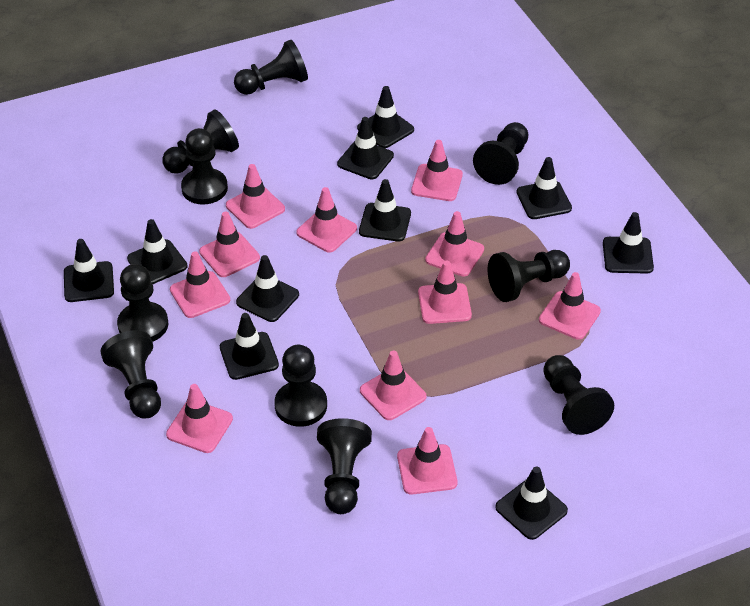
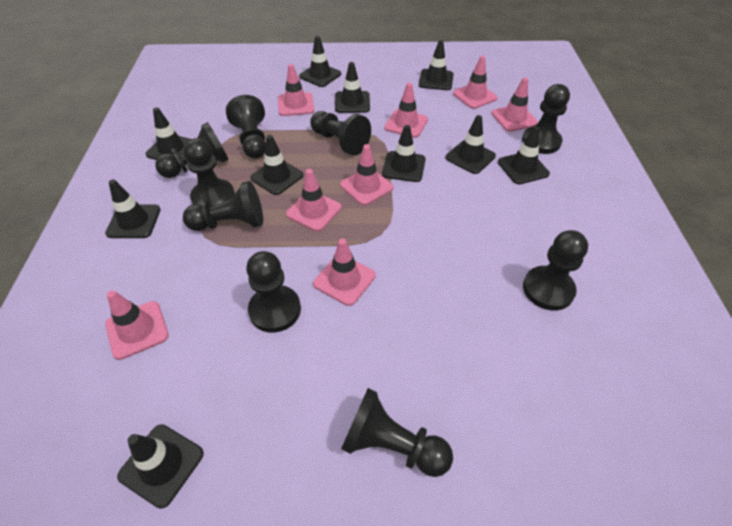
black pawn: 10 -> 9
pink traffic cone: 11 -> 8

